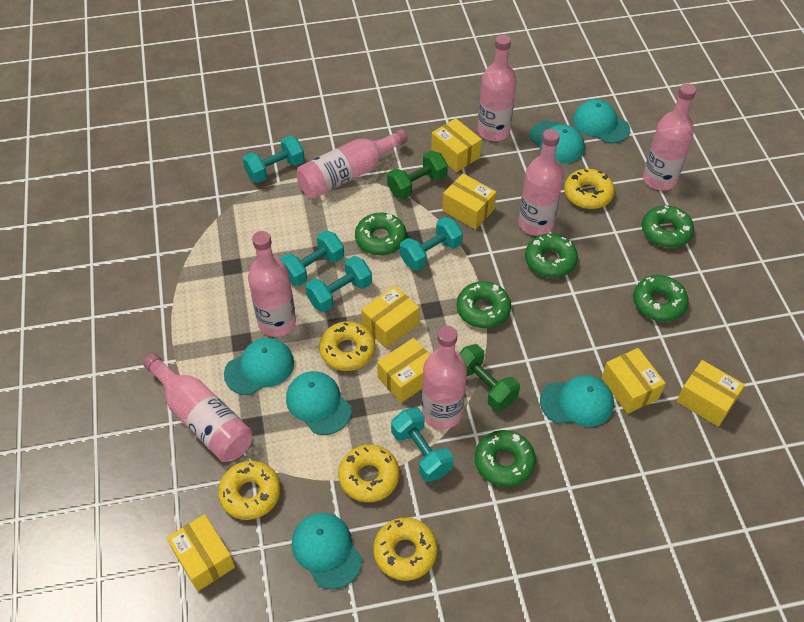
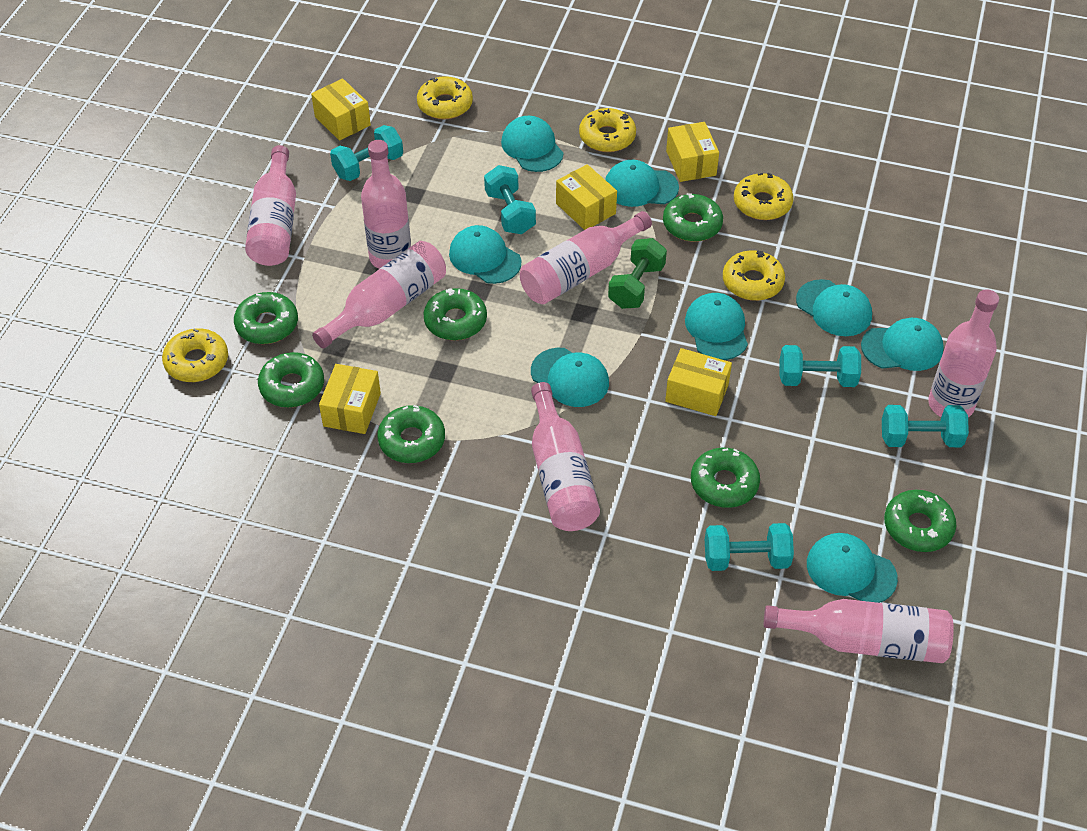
green donut: 6 -> 7
green dumbbell: 2 -> 1
turquoise cap: 6 -> 8
yellow box: 7 -> 5

